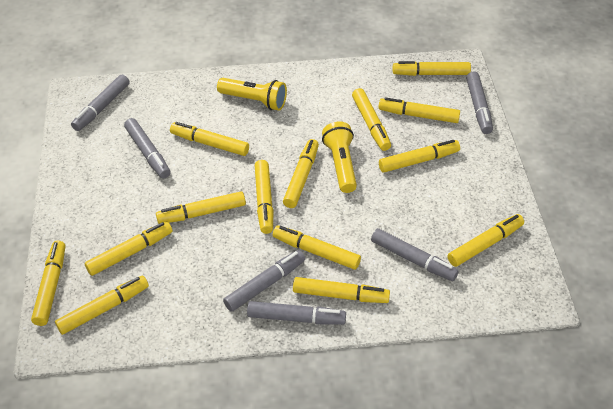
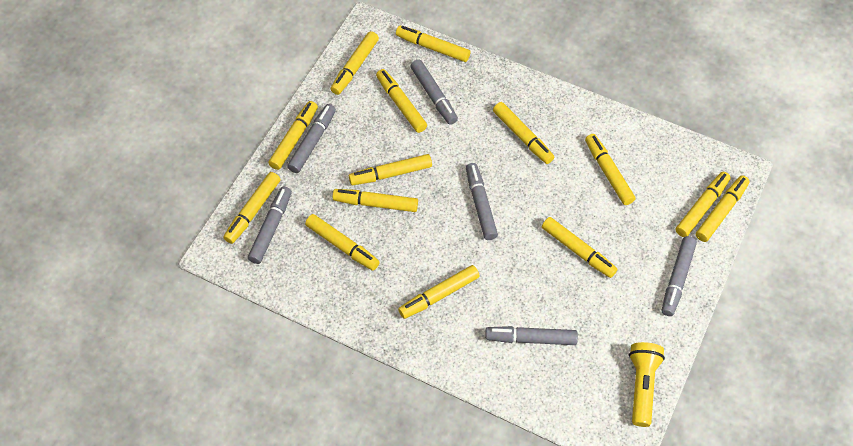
yellow flashlight: 2 -> 1

